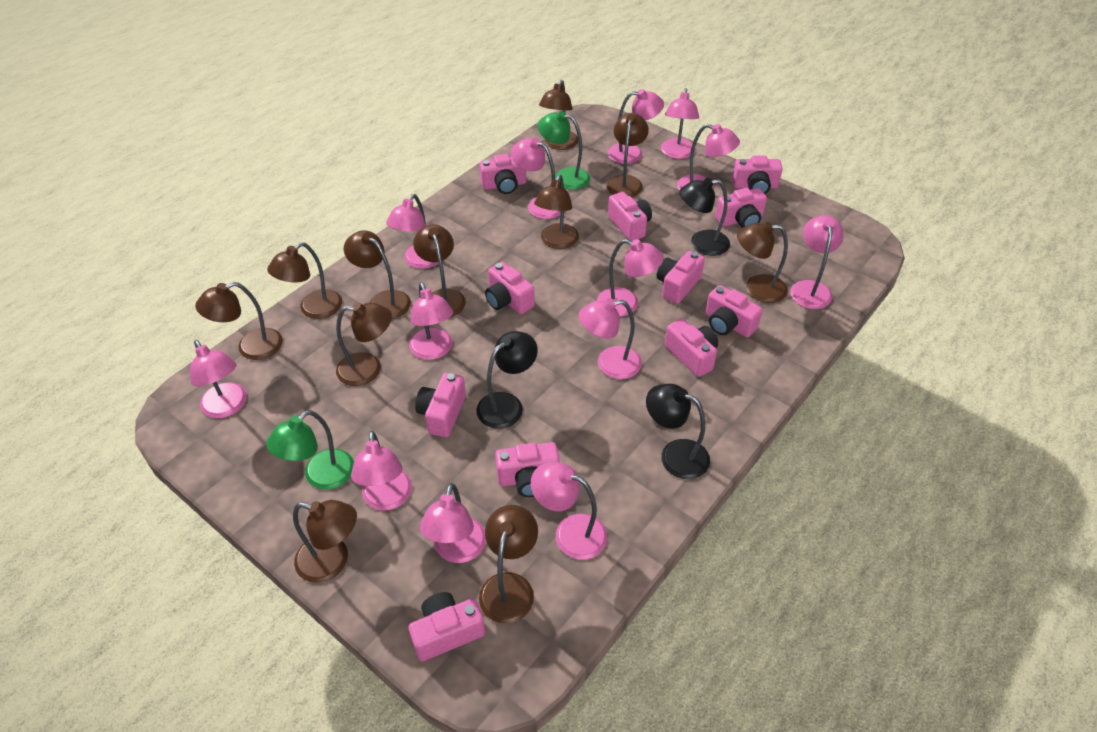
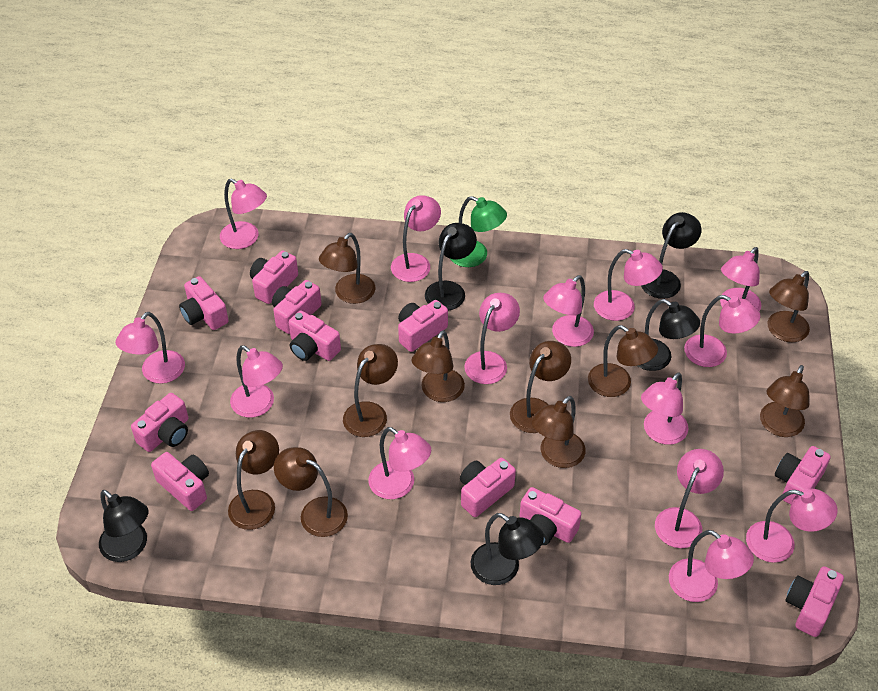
black lamp: 3 -> 5
brown lamp: 11 -> 10
green lamp: 2 -> 1
pink lamp: 13 -> 14

